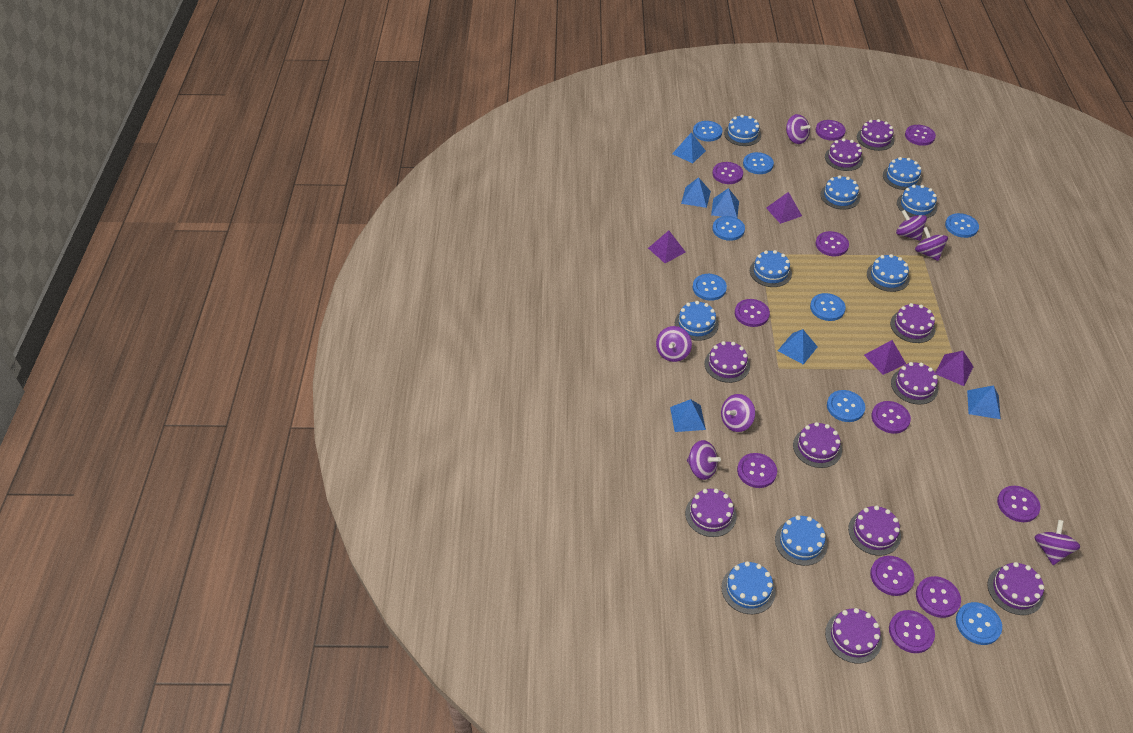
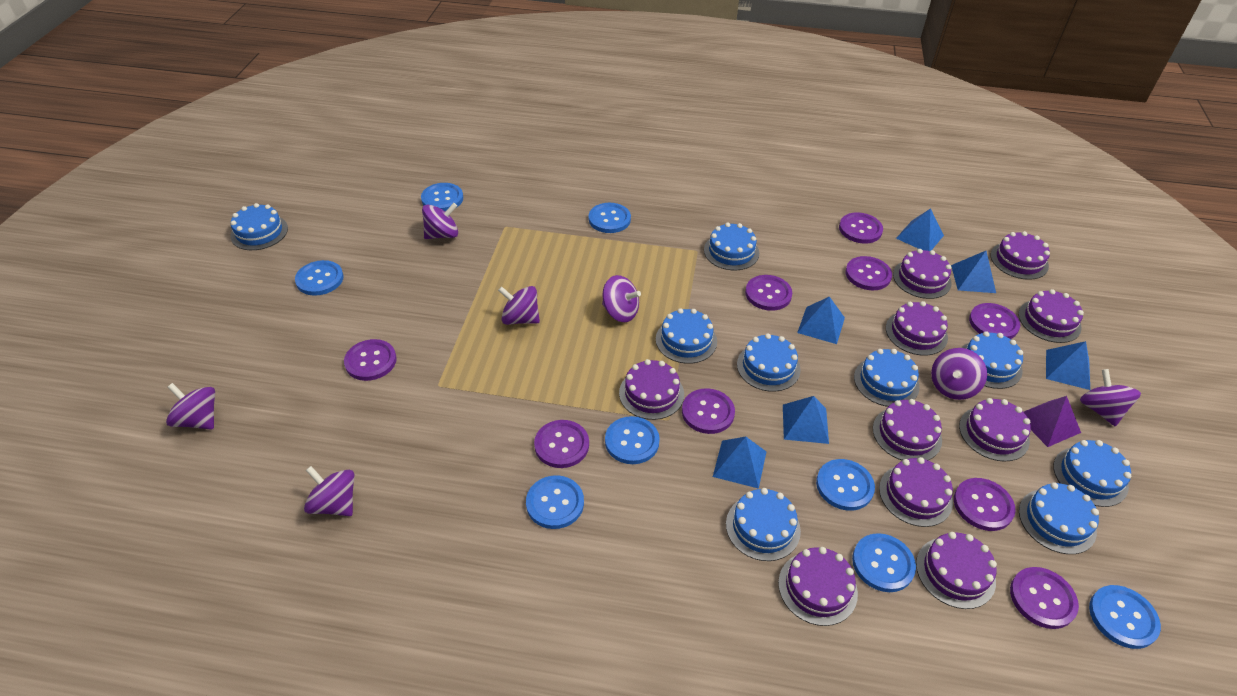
purple button: 11 -> 9
purple pyramid: 4 -> 1

